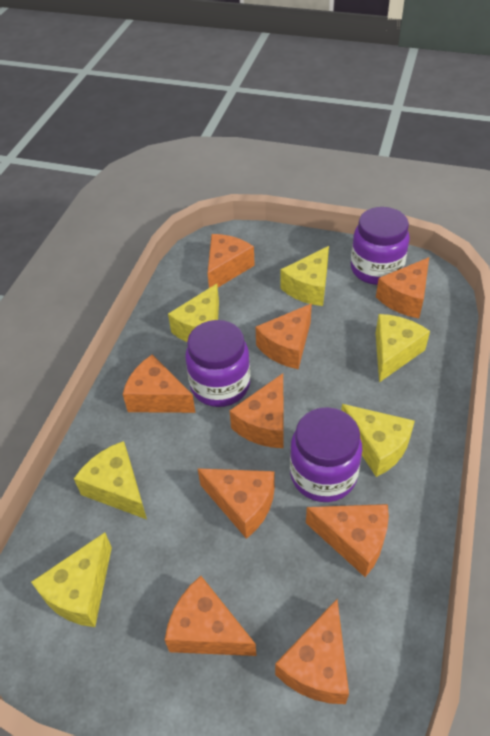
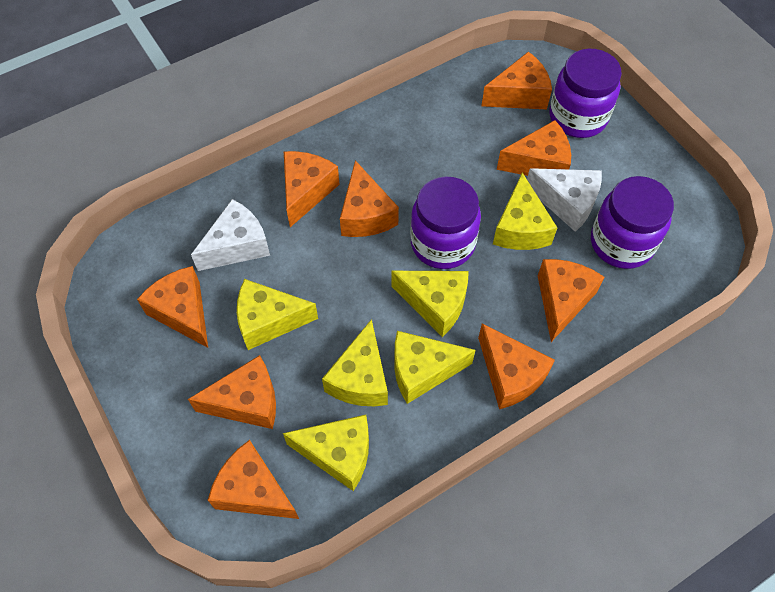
white cheese: 0 -> 2

